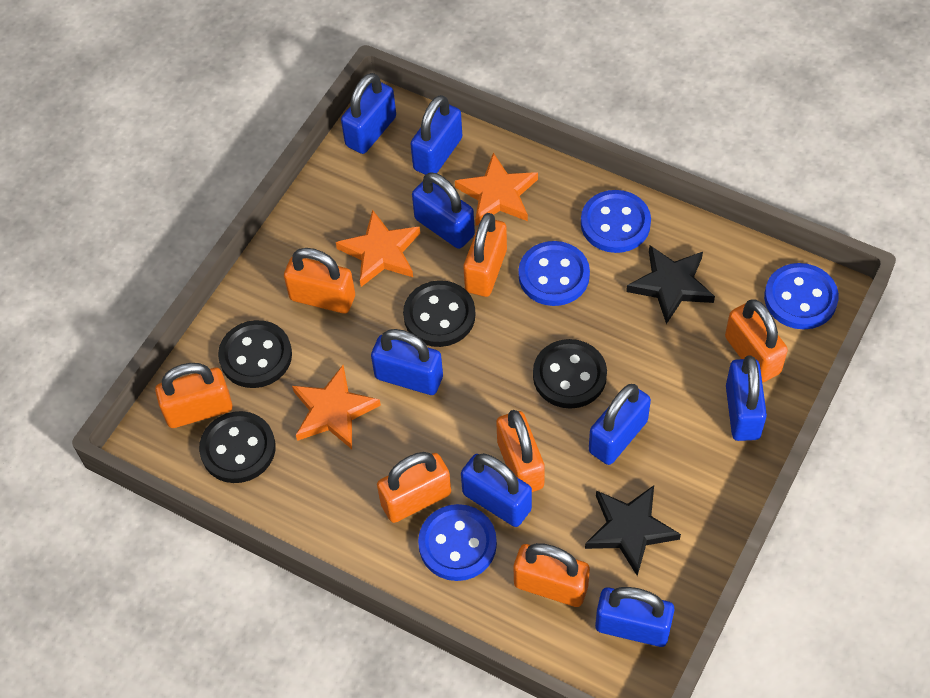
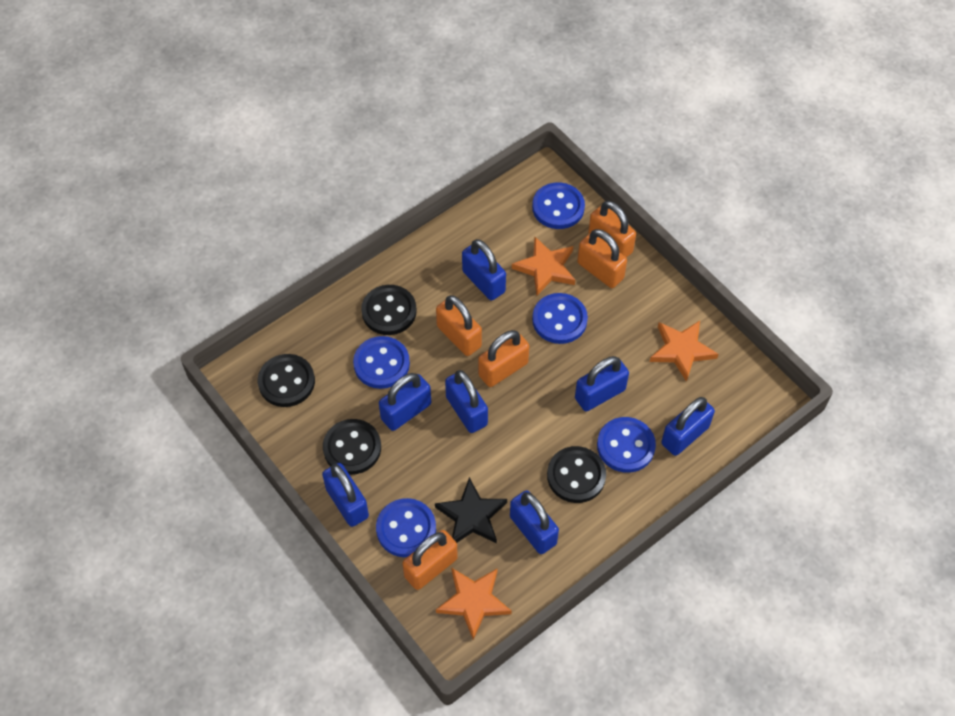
black star: 2 -> 1
blue button: 4 -> 5
blue padlock: 8 -> 7
orange padlock: 7 -> 5

